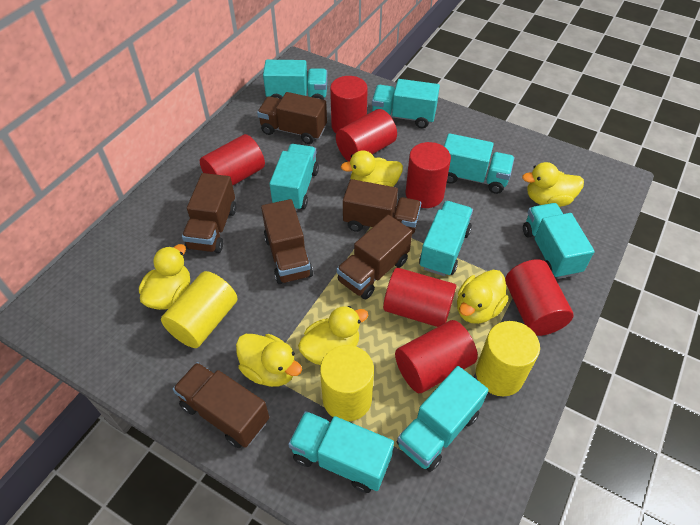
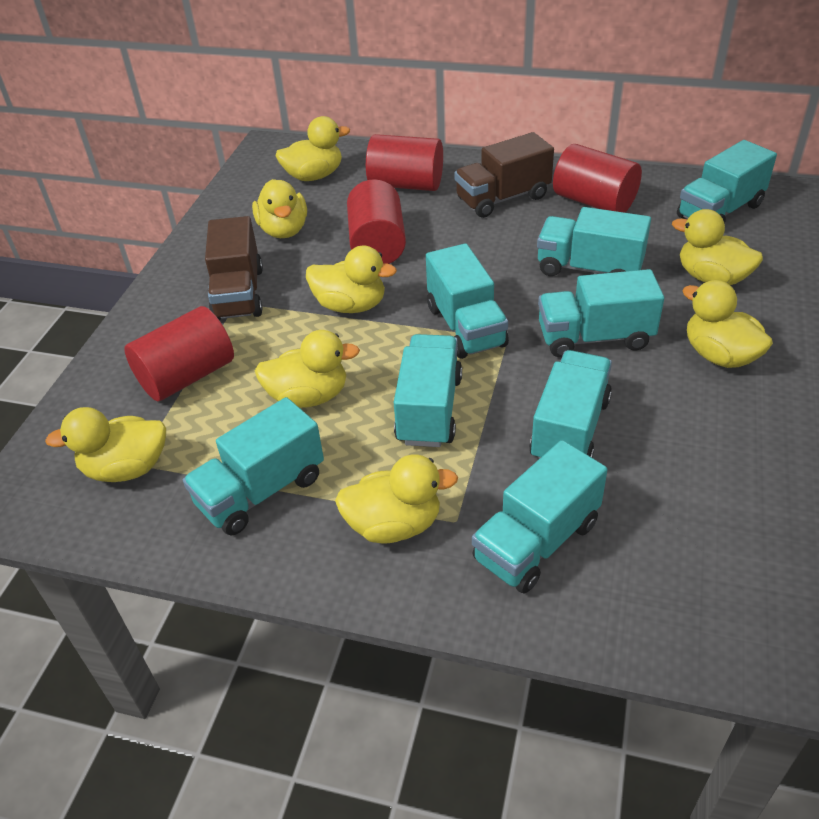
brown truck: 6 -> 2
red cylinder: 7 -> 4
yellow cylinder: 3 -> 0
yellow duck: 6 -> 8

